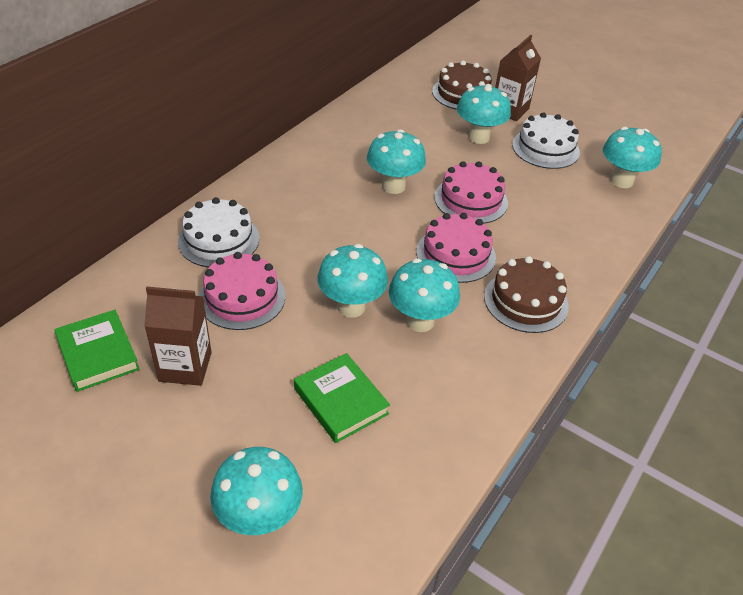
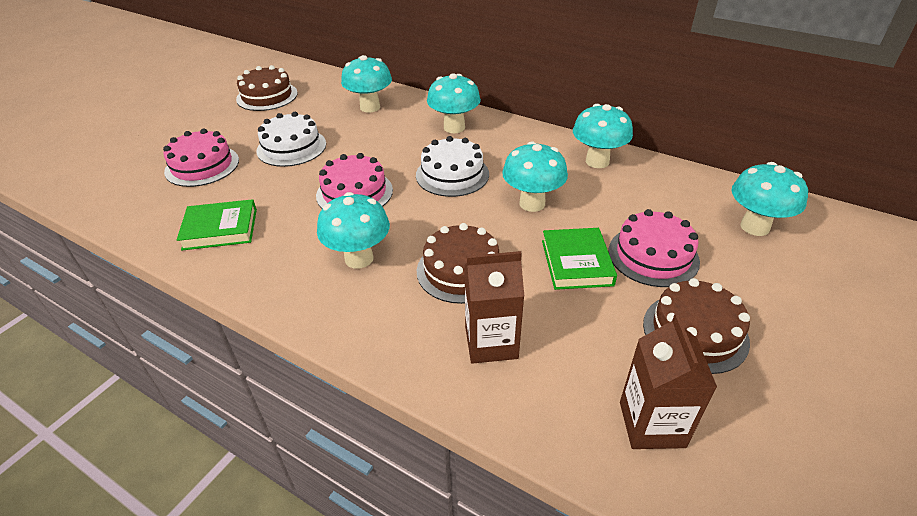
brown cake: 2 -> 3

